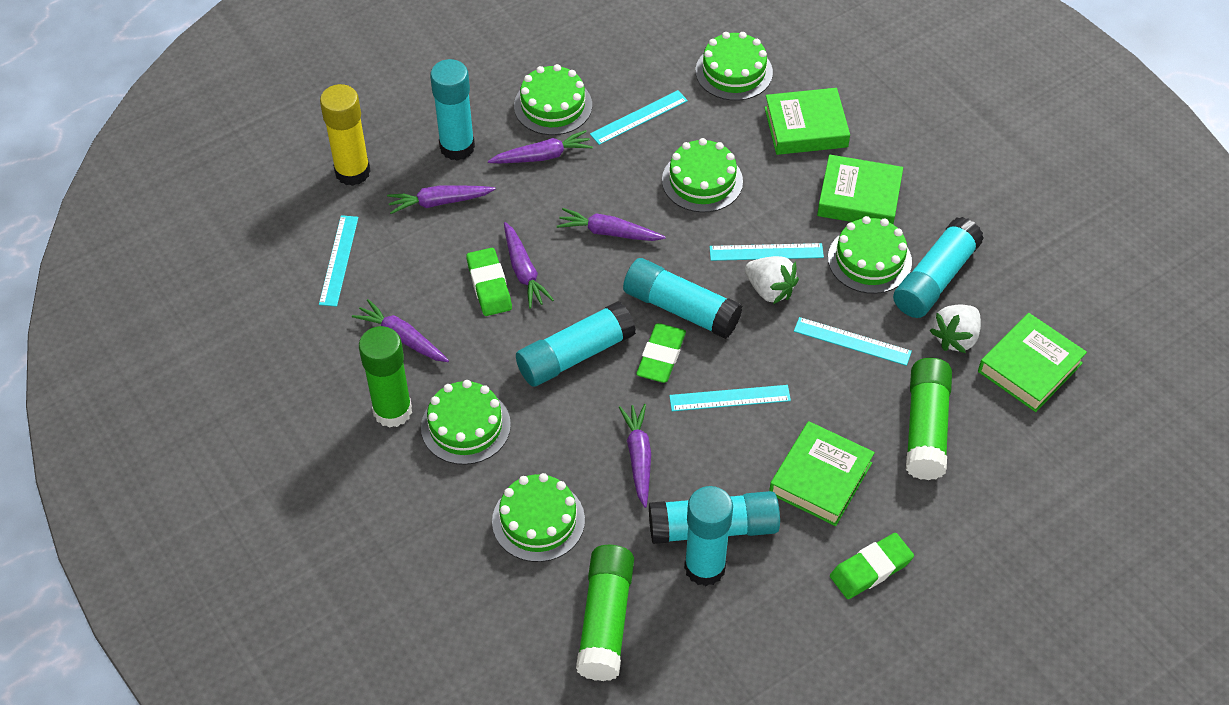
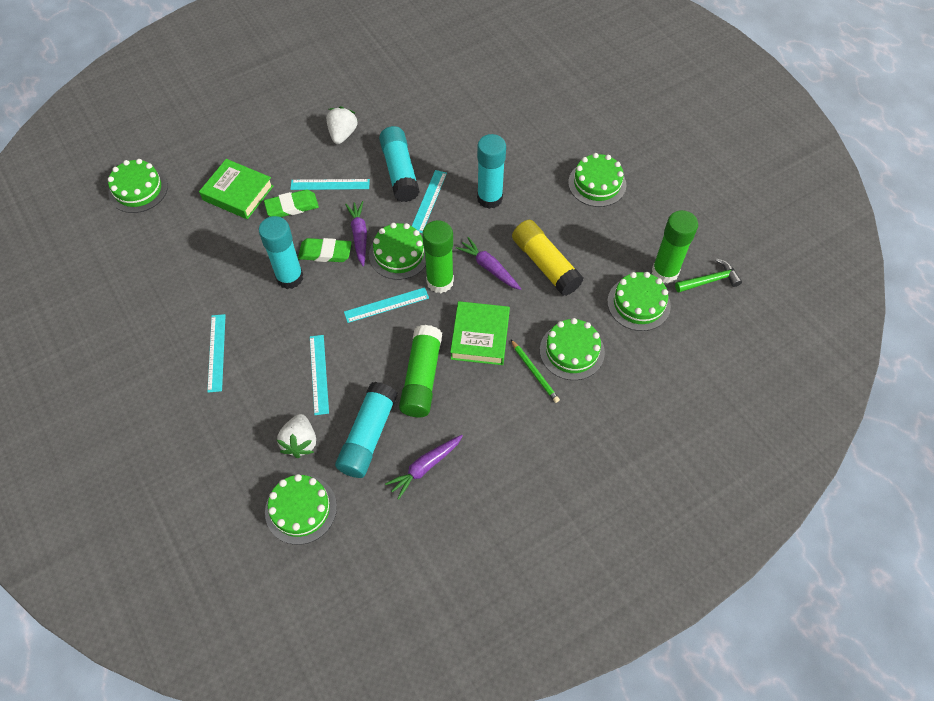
green book: 4 -> 2
green eraser: 3 -> 2
green hammer: 0 -> 1
green pencil: 0 -> 1
purple carrot: 6 -> 3
turquoise glue stick: 6 -> 4

